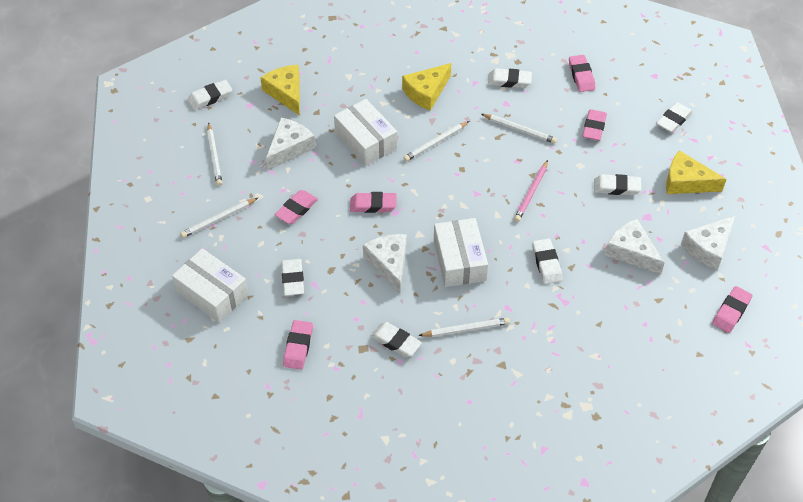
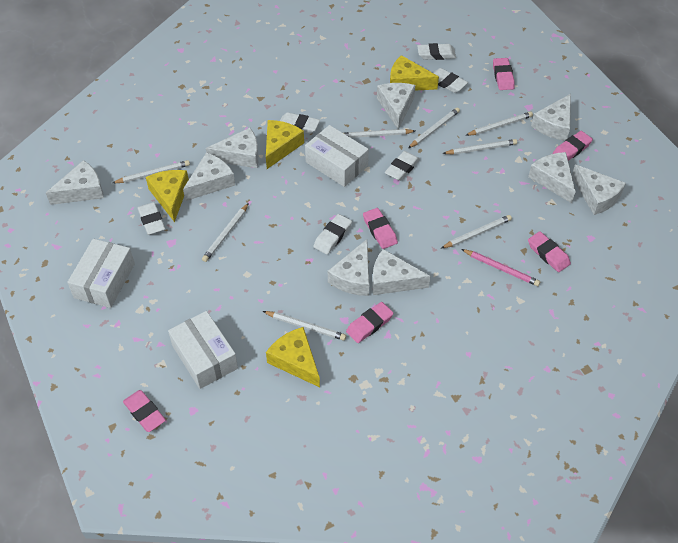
white cheese: 4 -> 9
white eraser: 7 -> 6
white pencil: 5 -> 8
yellow cheese: 3 -> 4

